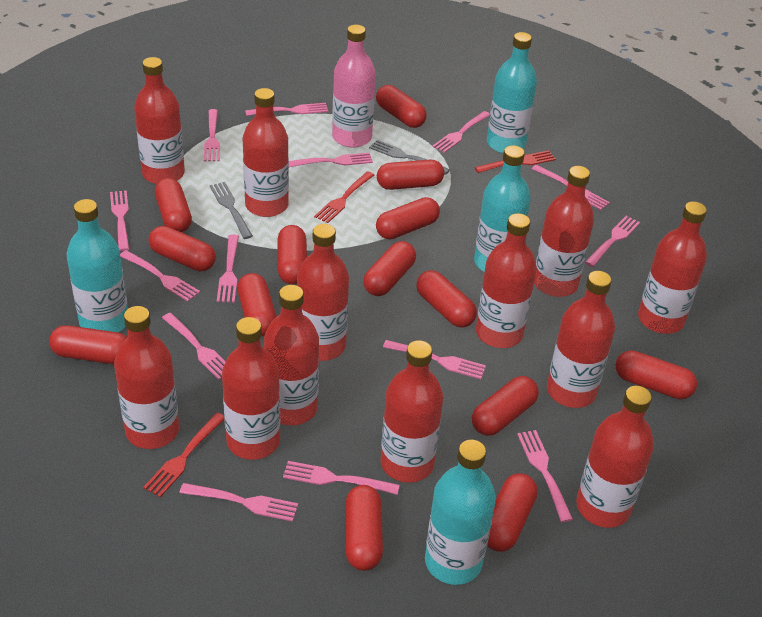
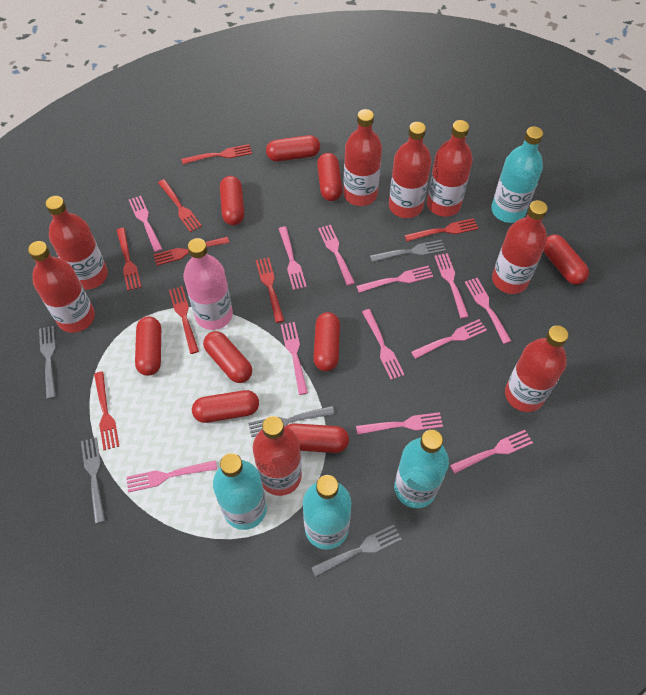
grey fork: 2 -> 5
pink fork: 14 -> 12
red bottle: 12 -> 8
red capsule: 14 -> 9
red fork: 3 -> 8

